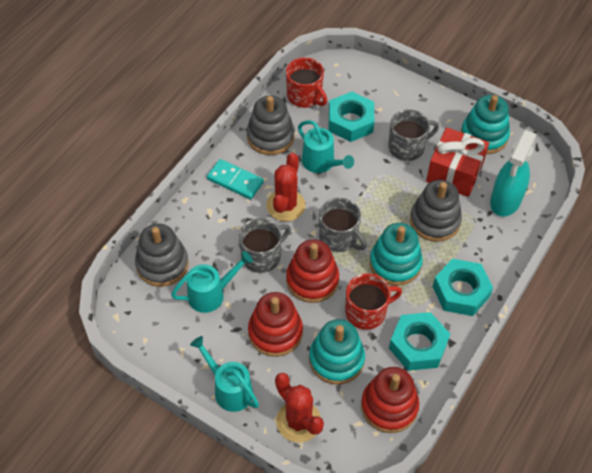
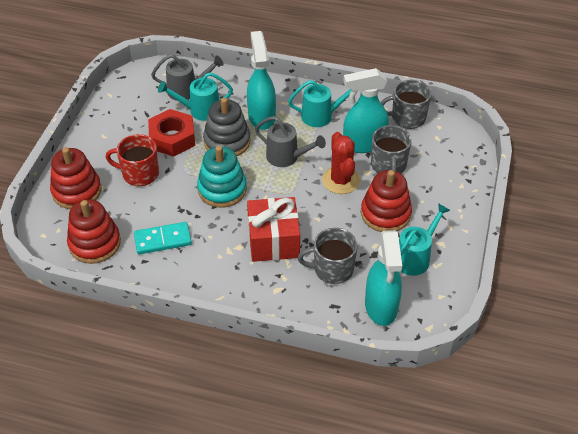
grey stacking toy: 3 -> 1
grey watering can: 0 -> 2
red cactus: 2 -> 1
red mug: 2 -> 1
red nut: 0 -> 1
turquoise nut: 3 -> 0
turquoise spray bottle: 1 -> 3
turquoise stacking toy: 3 -> 1

